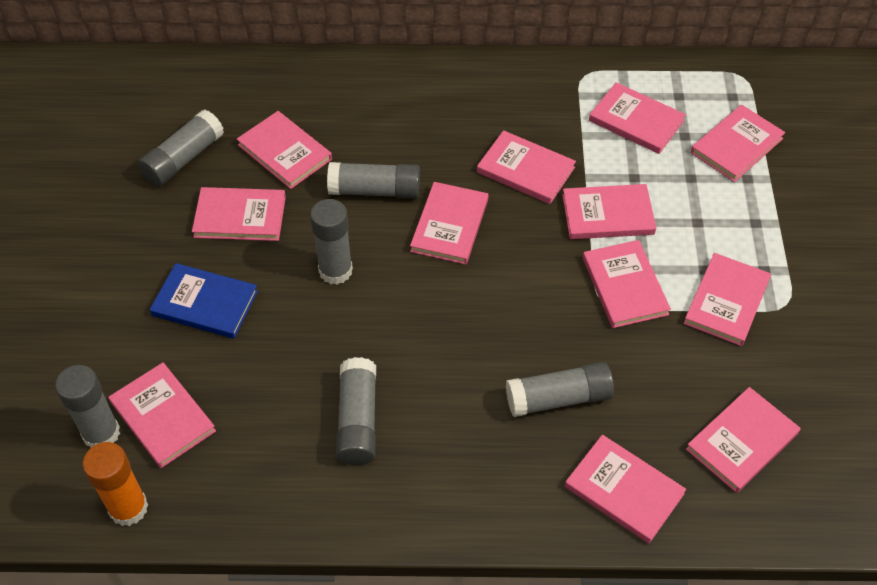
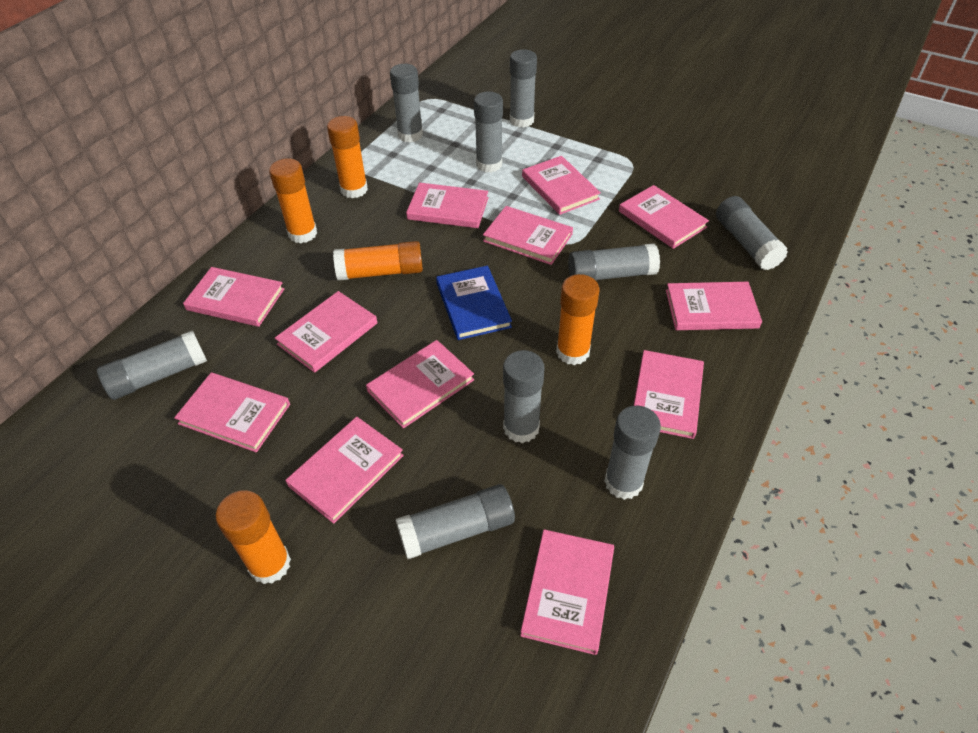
grey glue stick: 6 -> 9
orange glue stick: 1 -> 5

